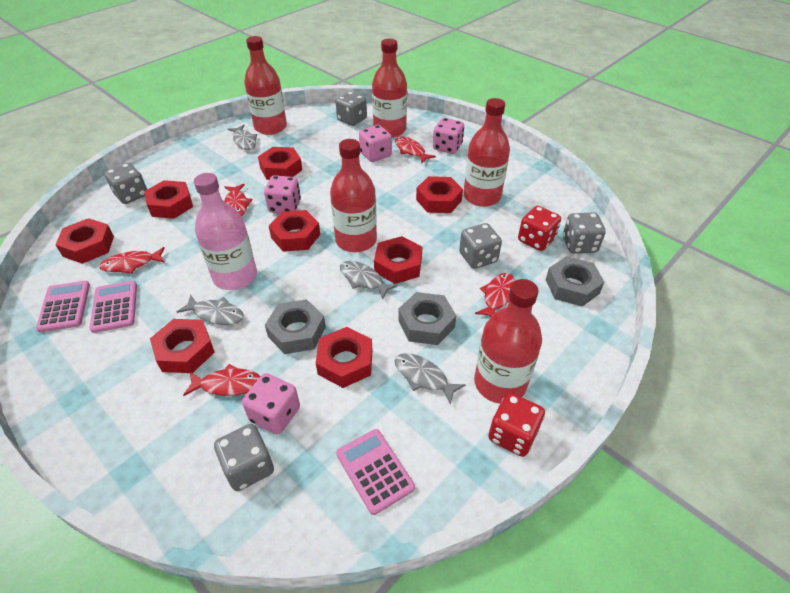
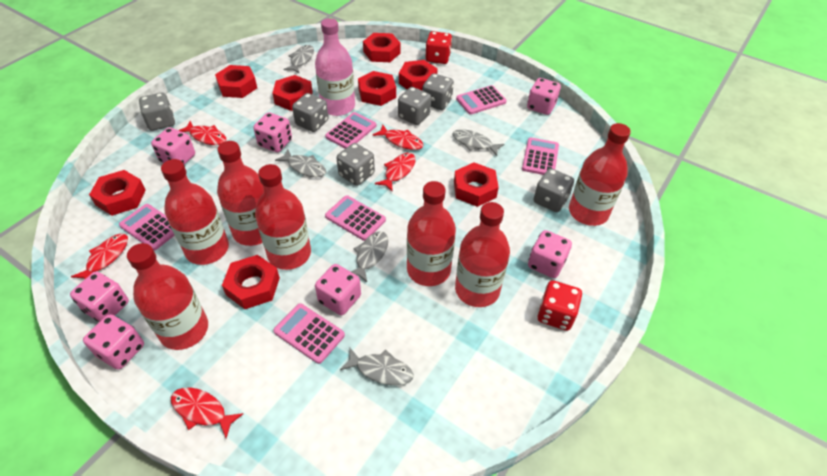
grey dice: 5 -> 6
grey fish: 4 -> 5
grey nut: 3 -> 0
pink calculator: 3 -> 6
pink dice: 4 -> 7
red bottle: 5 -> 7

